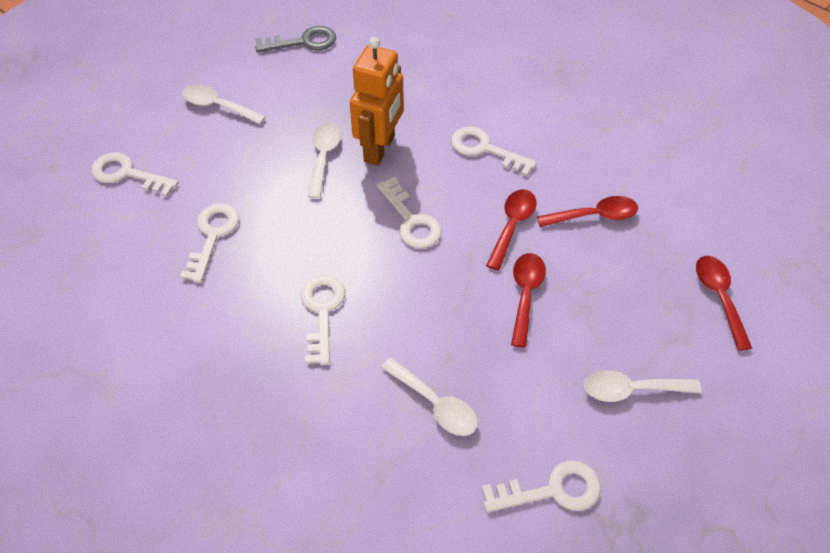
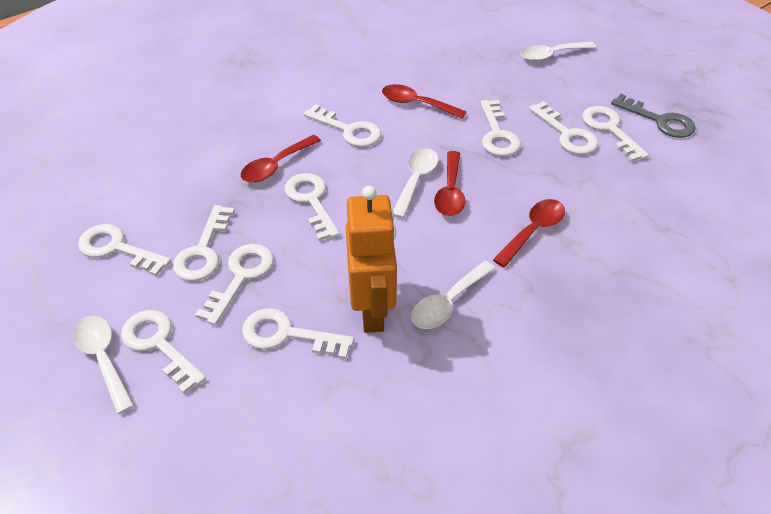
white key: 6 -> 10

